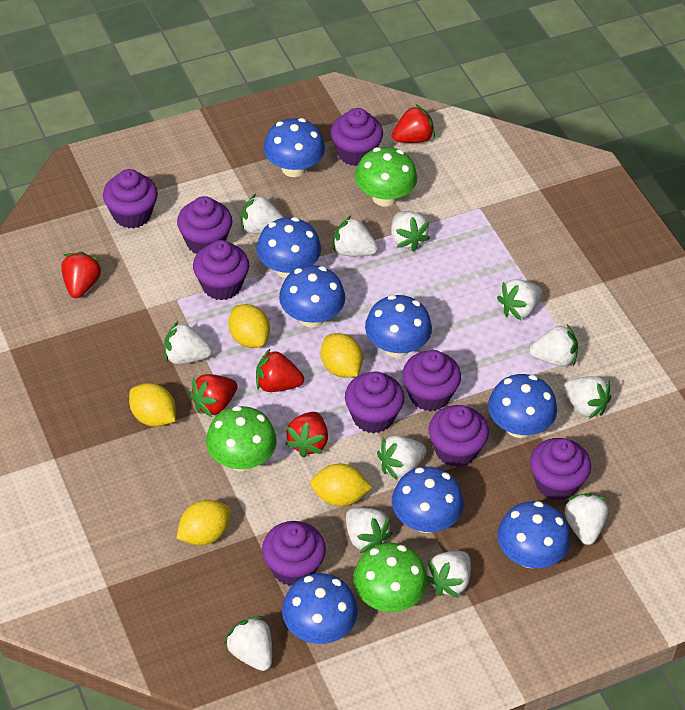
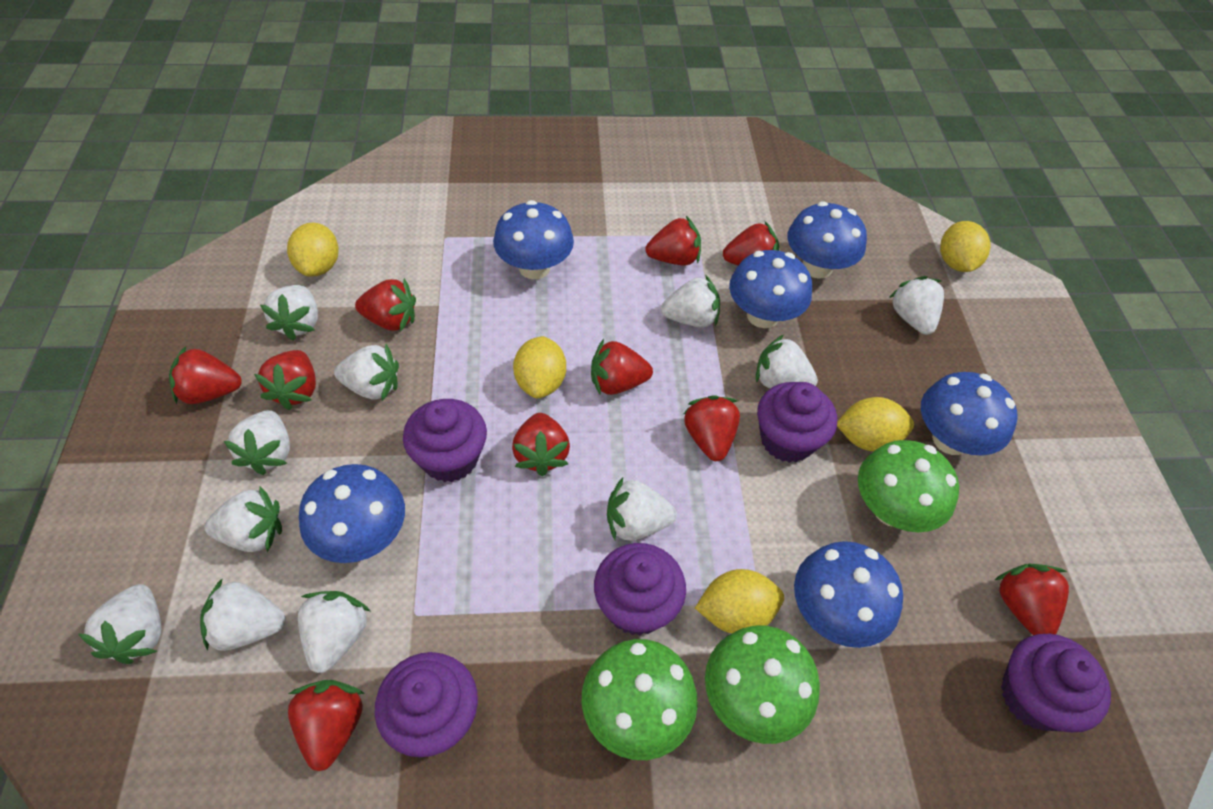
blue mushroom: 8 -> 6
purple cupcake: 9 -> 5
red strawberry: 5 -> 10
white strawberry: 12 -> 11

